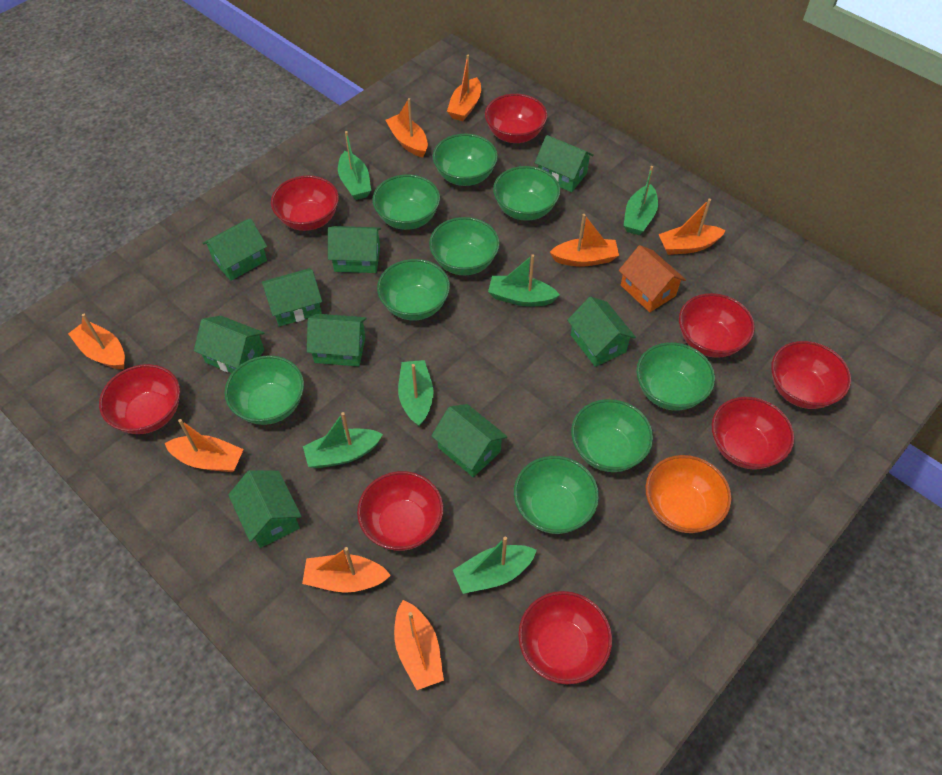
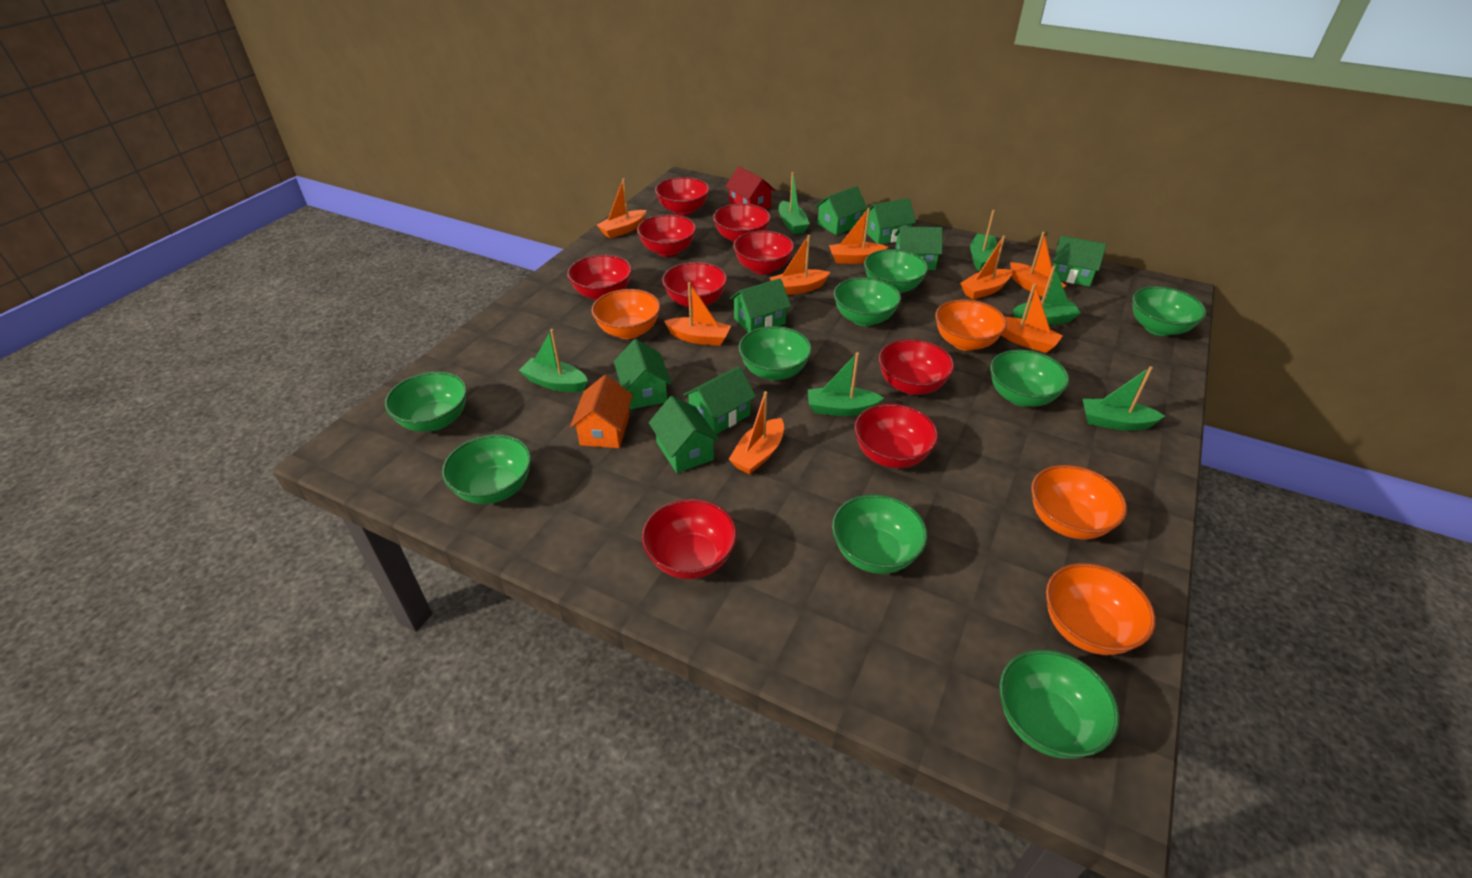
green house: 9 -> 8
orange bowl: 1 -> 4
red bowl: 8 -> 9
red house: 0 -> 1

